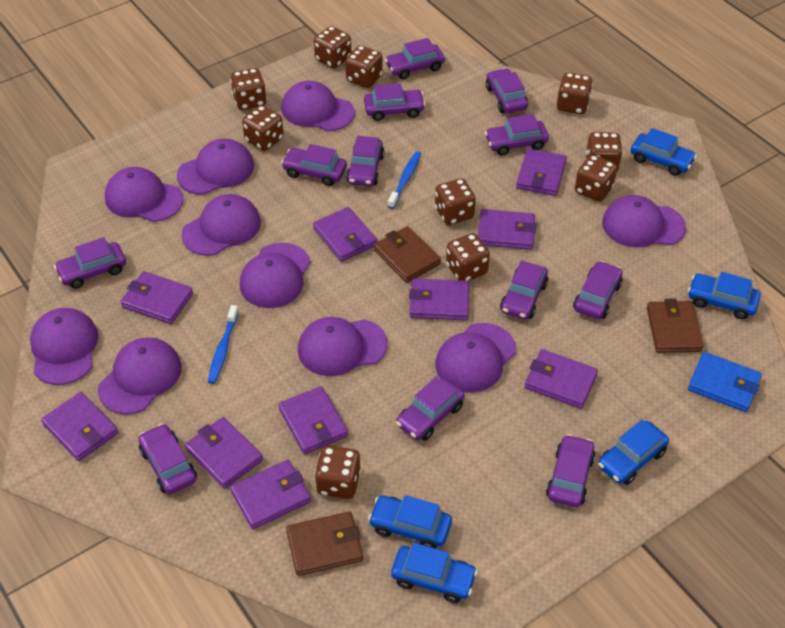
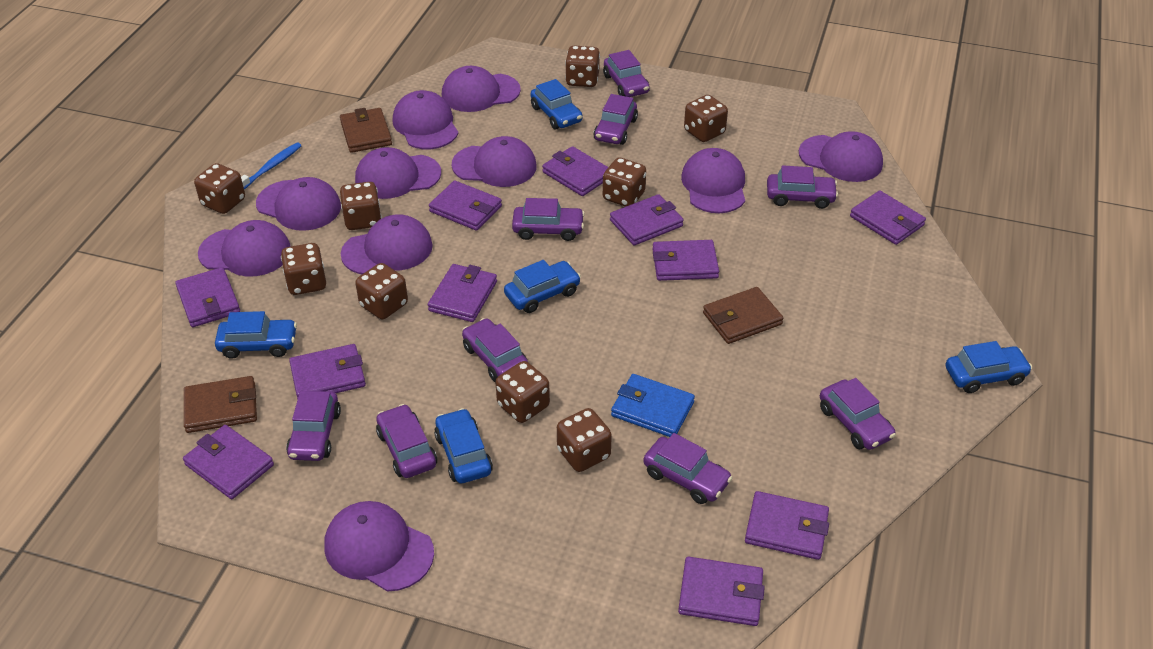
blue toothbrush: 2 -> 1
brown dice: 10 -> 9
purple car: 12 -> 9
purple wallet: 10 -> 11

